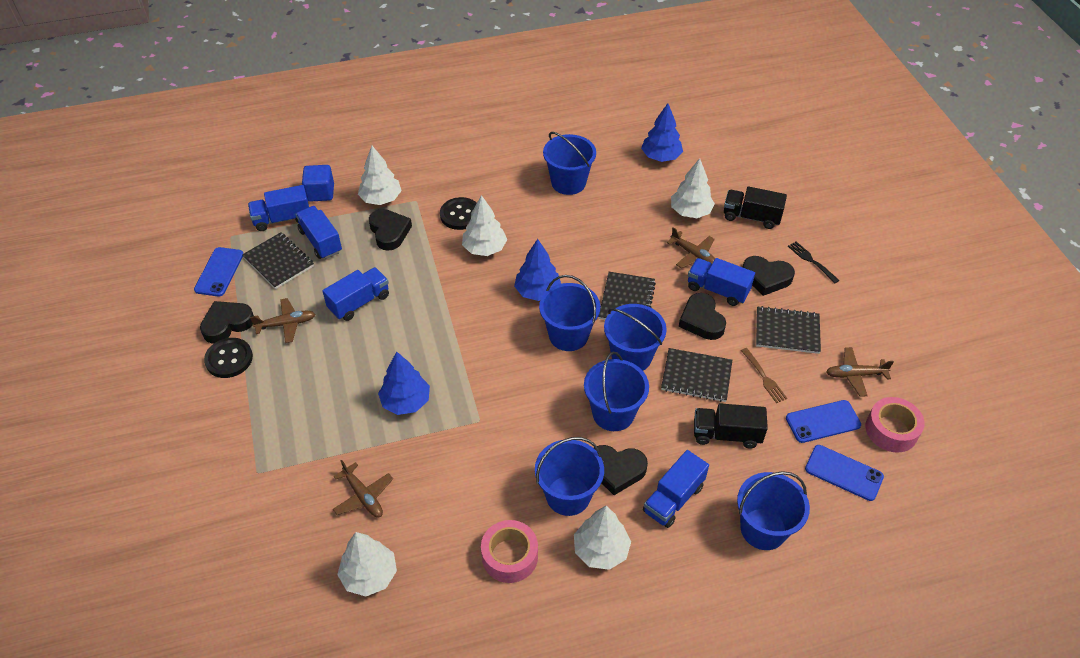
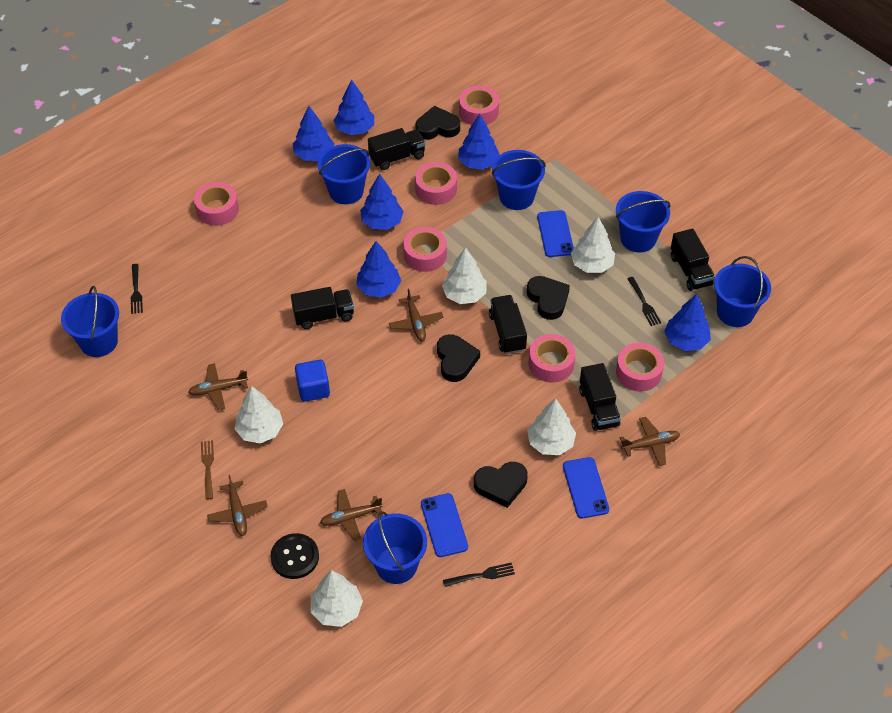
black button: 2 -> 1
black fork: 1 -> 3
black heart: 5 -> 4
black notebook: 4 -> 0
black truck: 2 -> 5
blue tree: 3 -> 6
blue truck: 5 -> 0
brown plane: 4 -> 5
pink tape: 2 -> 6

